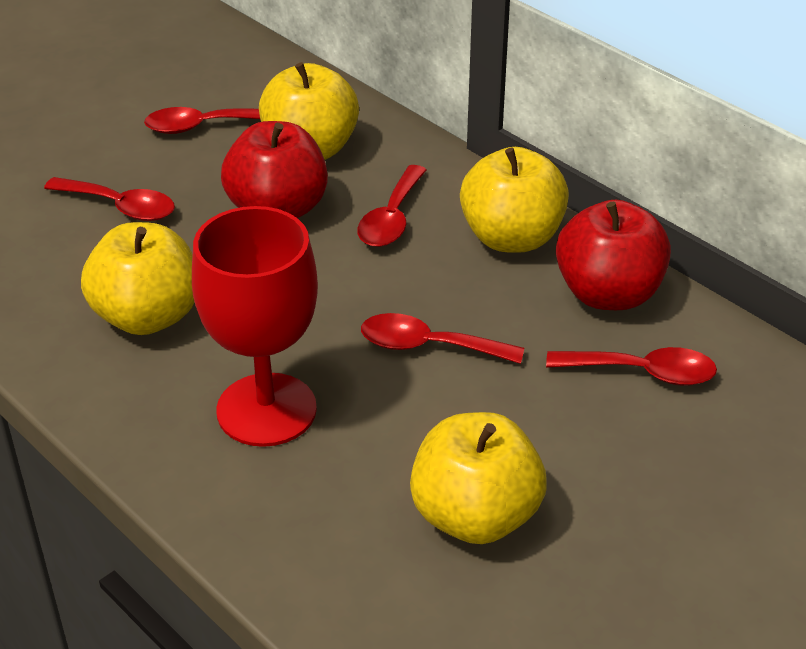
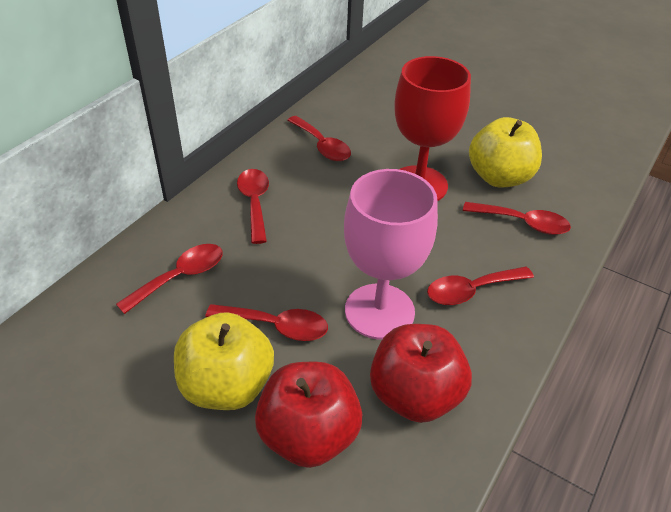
pink goblet: 0 -> 1
red spoon: 5 -> 6
yellow apple: 4 -> 2

